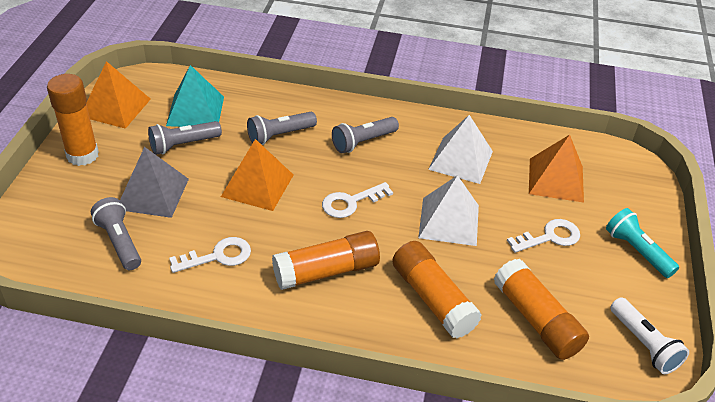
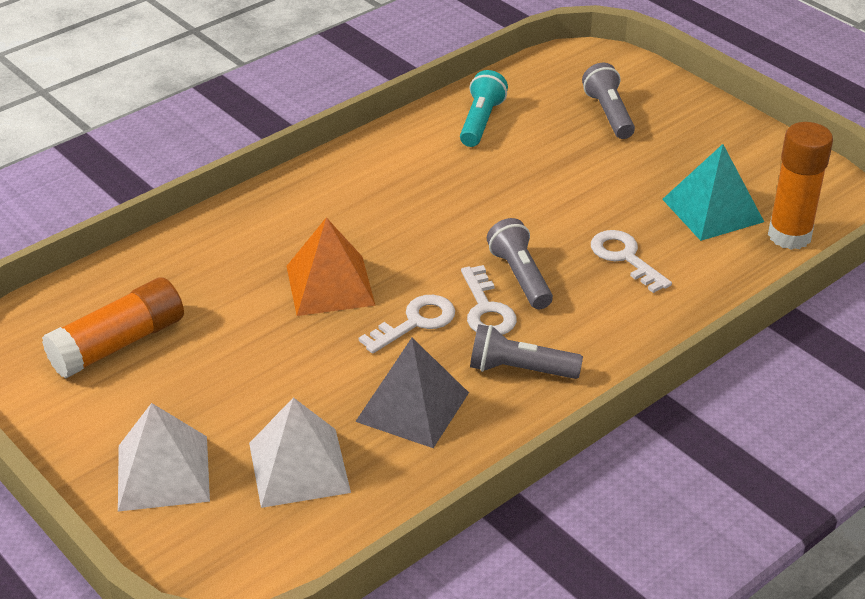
grey flashlight: 4 -> 3
orange glue stick: 4 -> 2
orange pyramid: 3 -> 1
white flashlight: 1 -> 0

